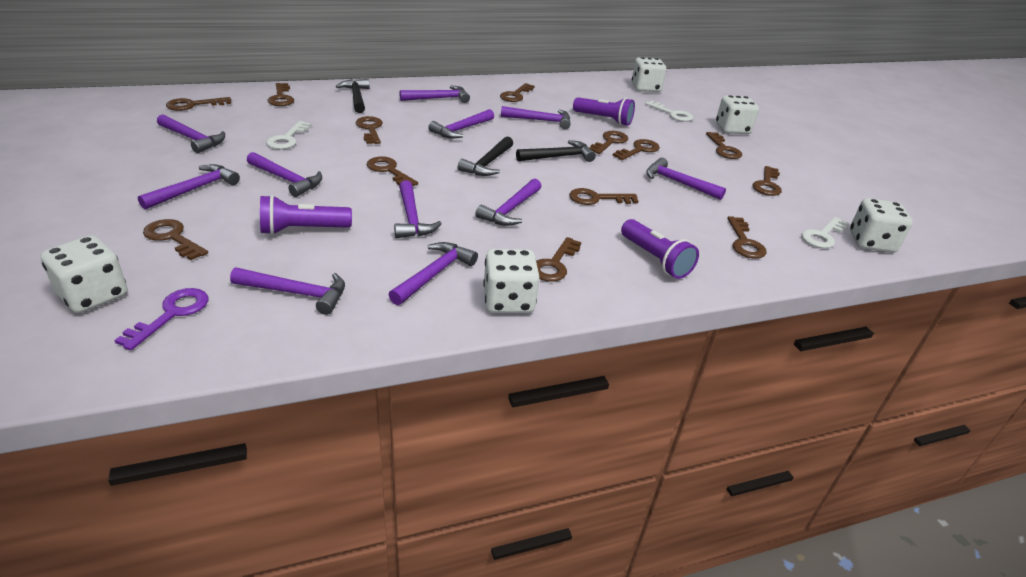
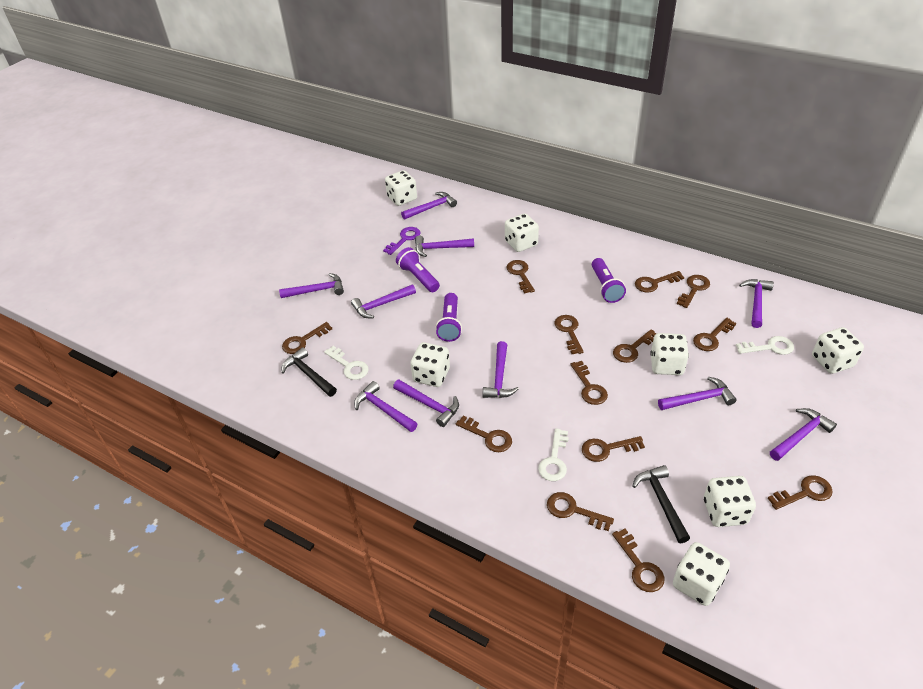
black hammer: 3 -> 2
purple hammer: 11 -> 10
white dice: 5 -> 7

